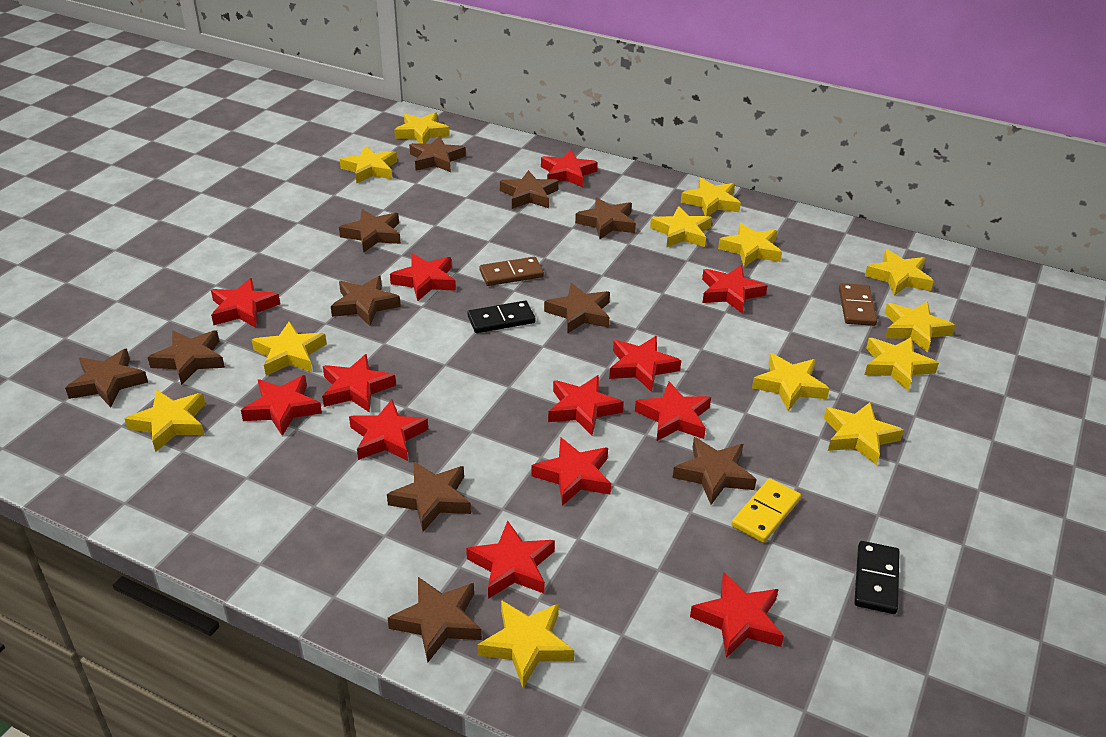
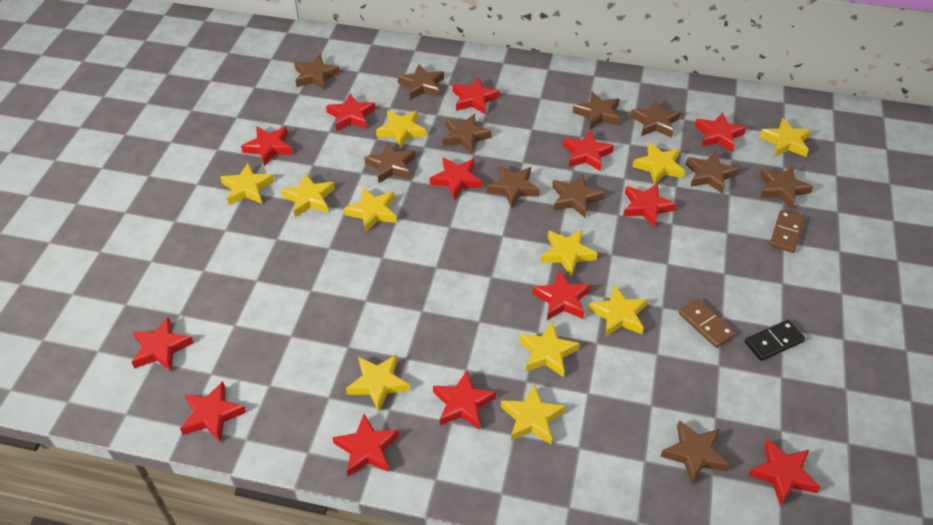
black domino: 2 -> 1
yellow domino: 1 -> 0
yellow star: 13 -> 11

